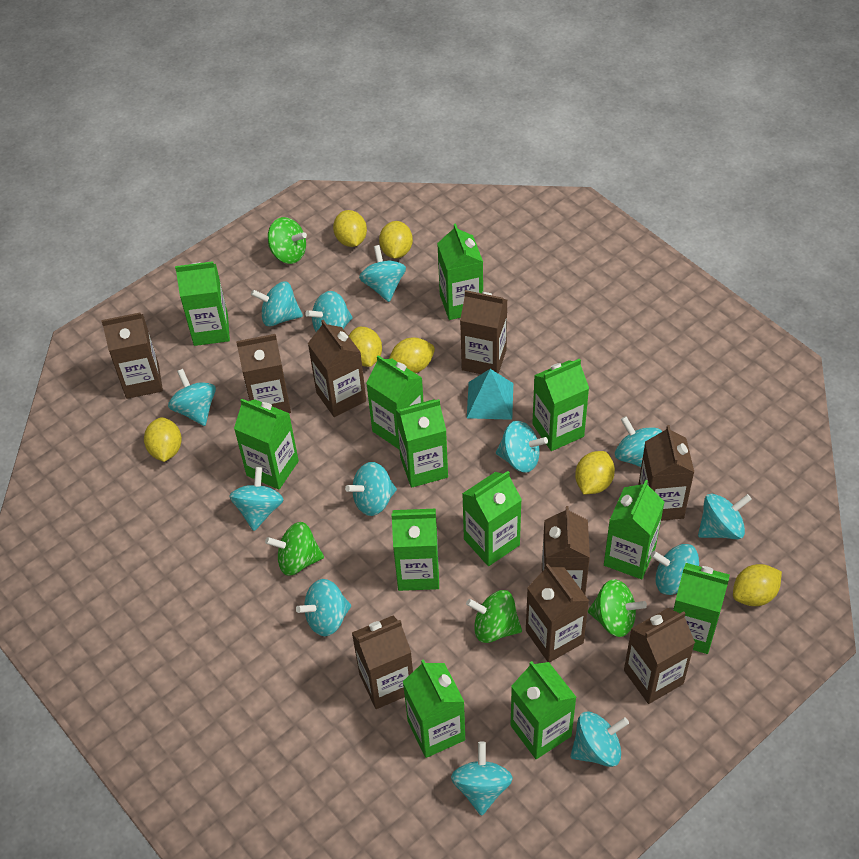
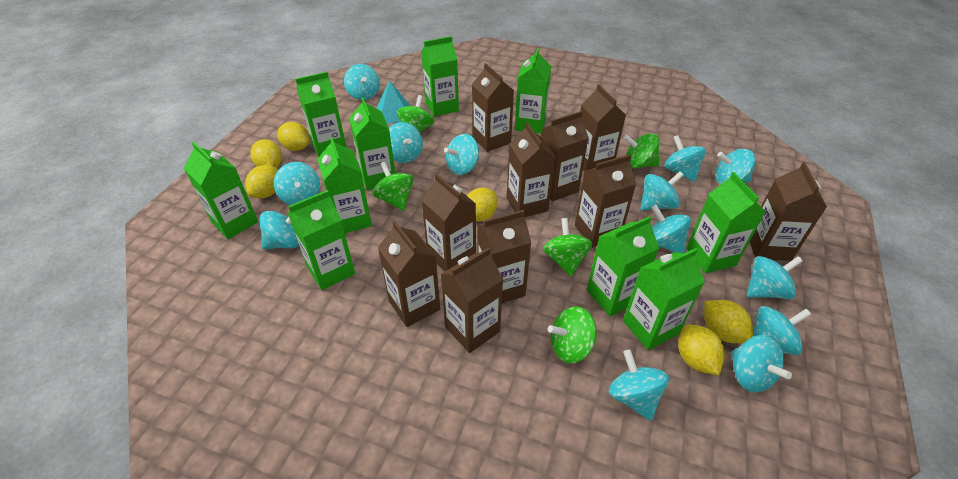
brown carton: 9 -> 10
green carton: 12 -> 10
green spinning top: 4 -> 5
yellow lemon: 7 -> 6

